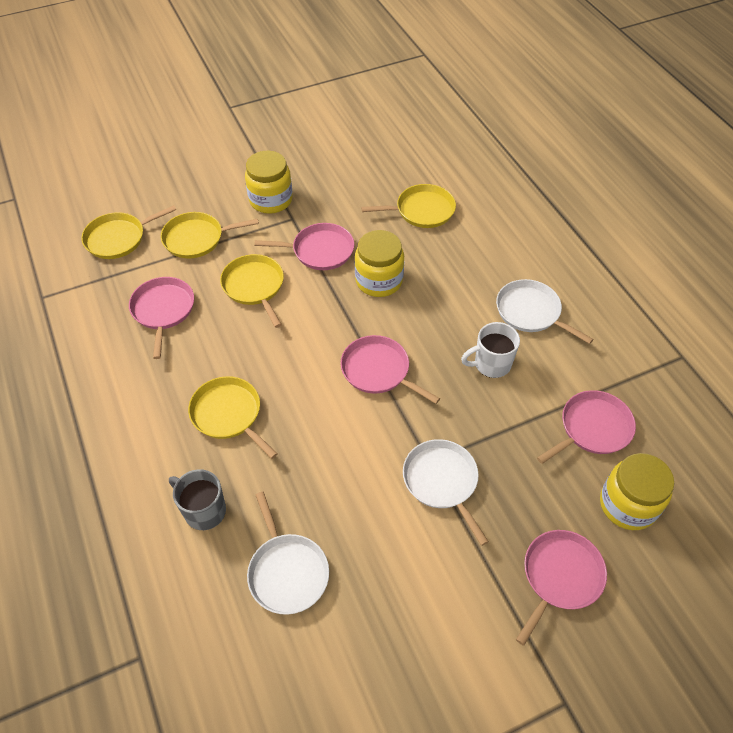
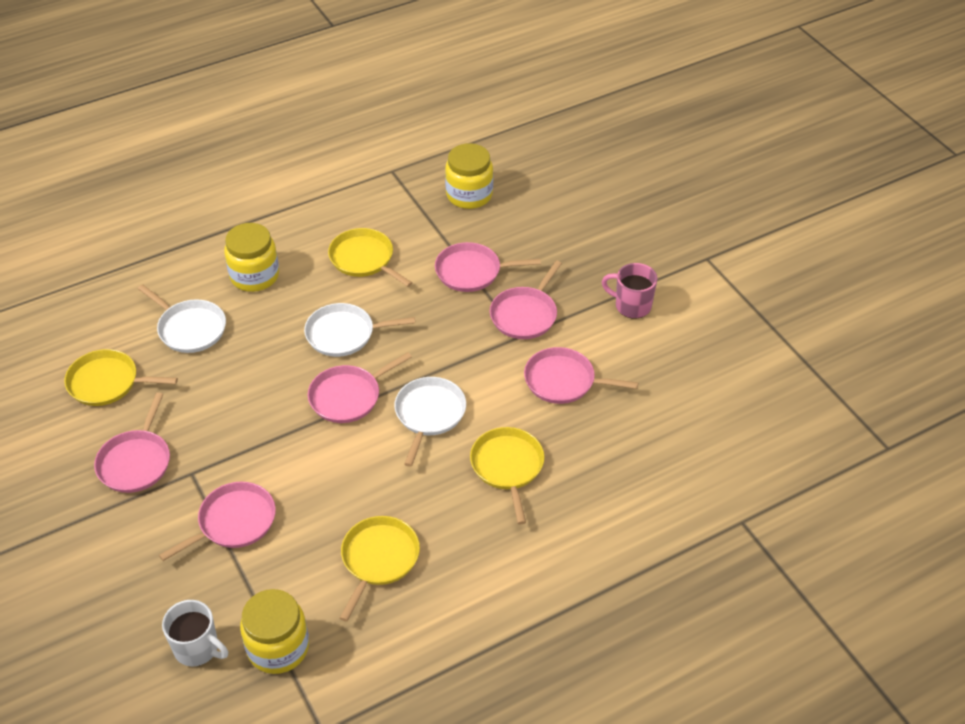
grey mug: 1 -> 0
pink mug: 0 -> 1
pink pan: 5 -> 6
yellow pan: 5 -> 4

